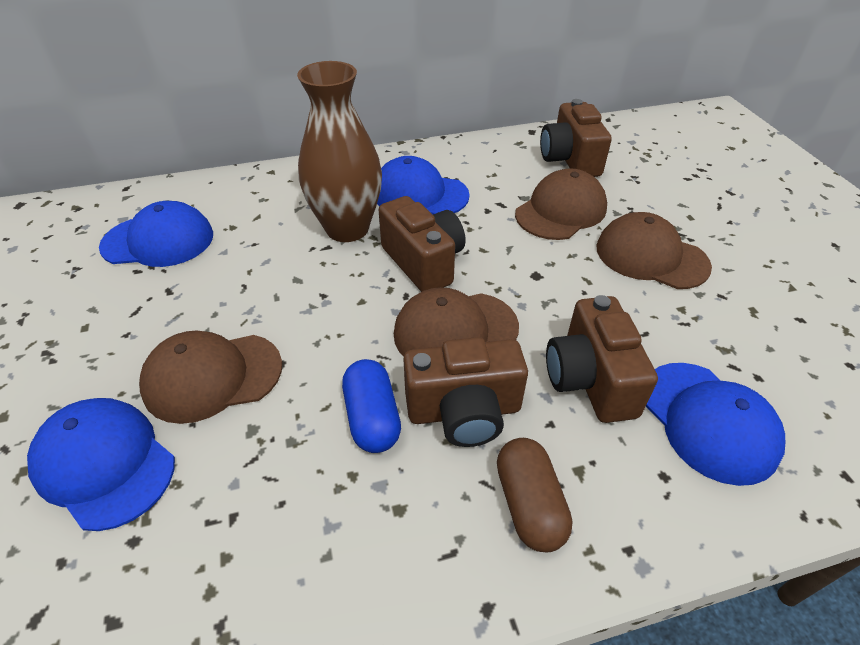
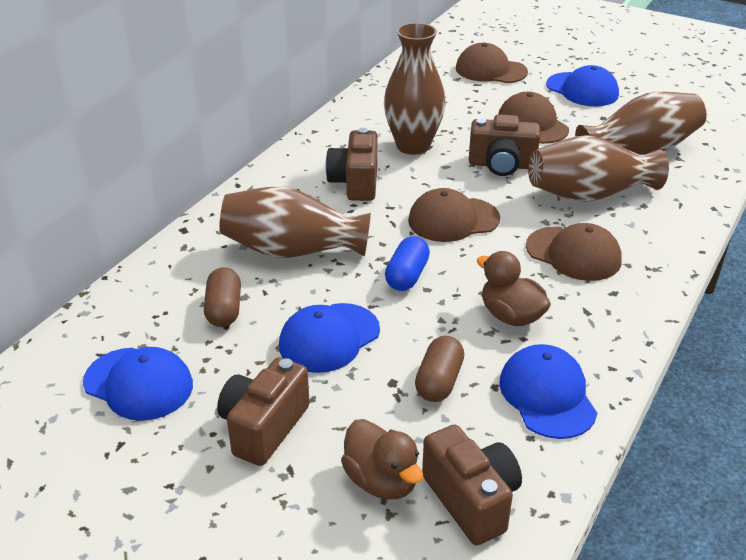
brown capsule: 1 -> 2
brown duck: 0 -> 2
brown vase: 1 -> 4

